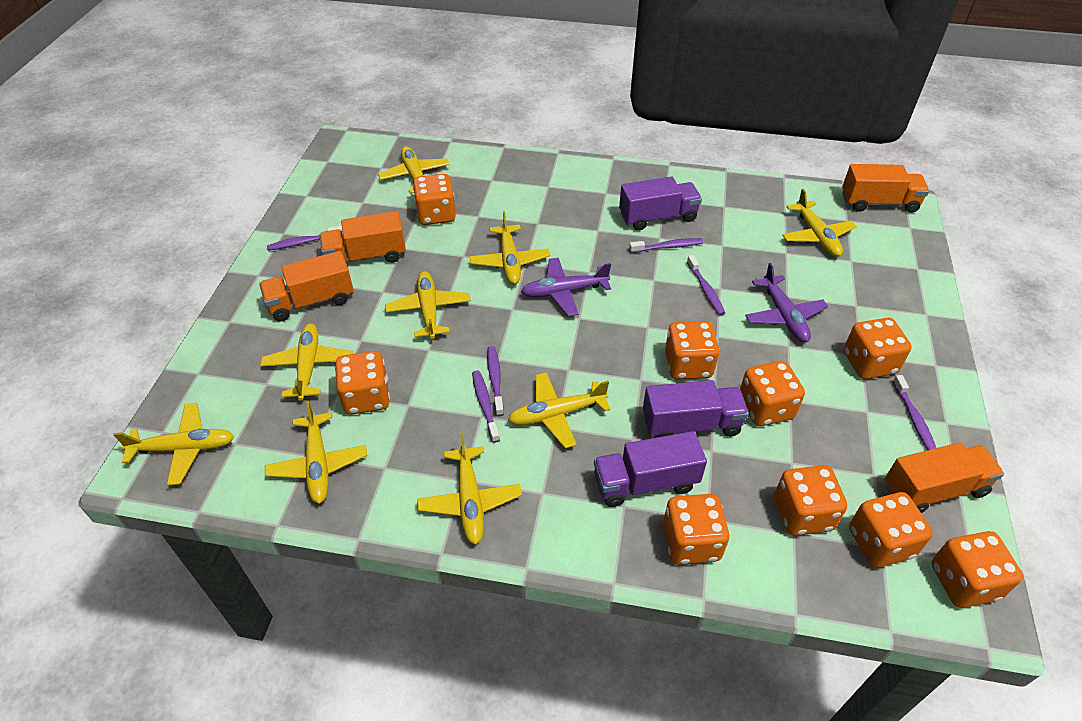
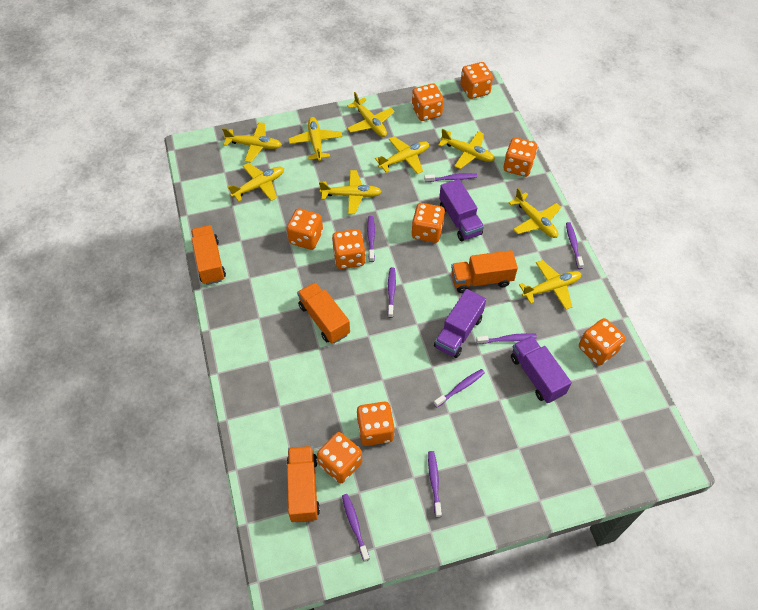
purple plane: 2 -> 0
purple toothbrush: 6 -> 8

